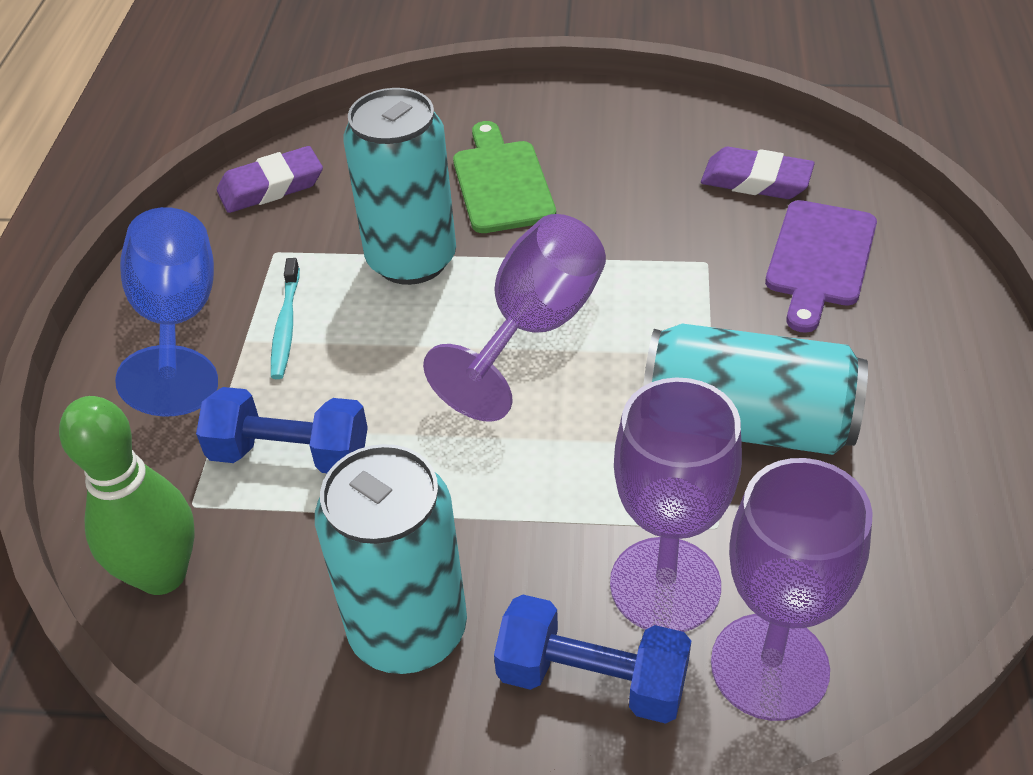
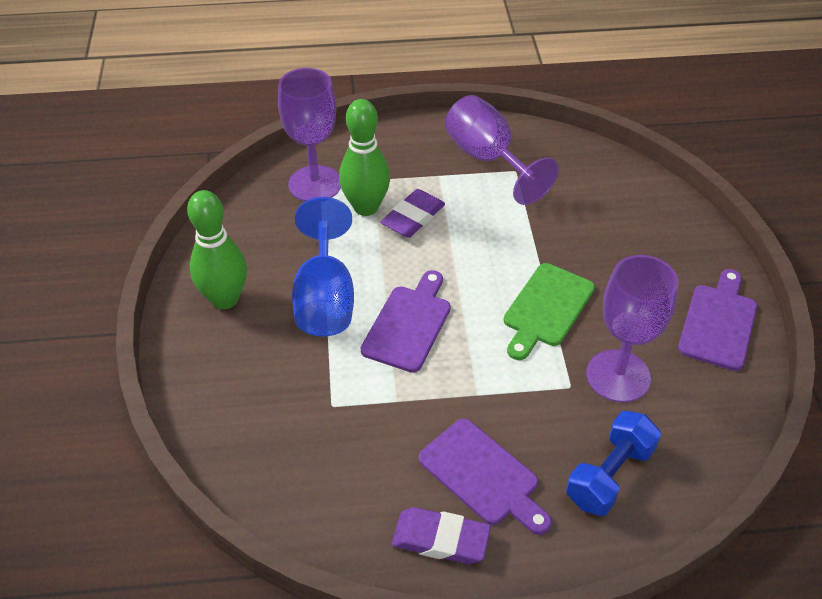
blue dumbbell: 2 -> 1
green bowling pin: 1 -> 2
purple cutting board: 1 -> 3
turquoise can: 3 -> 0
turquoise toothbrush: 1 -> 0

